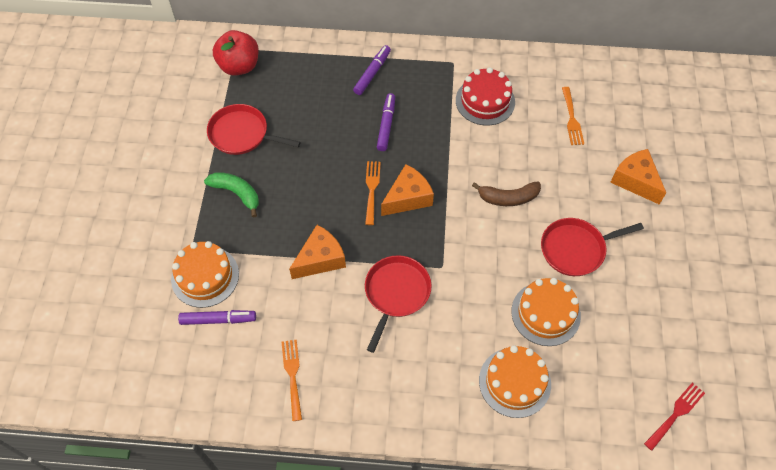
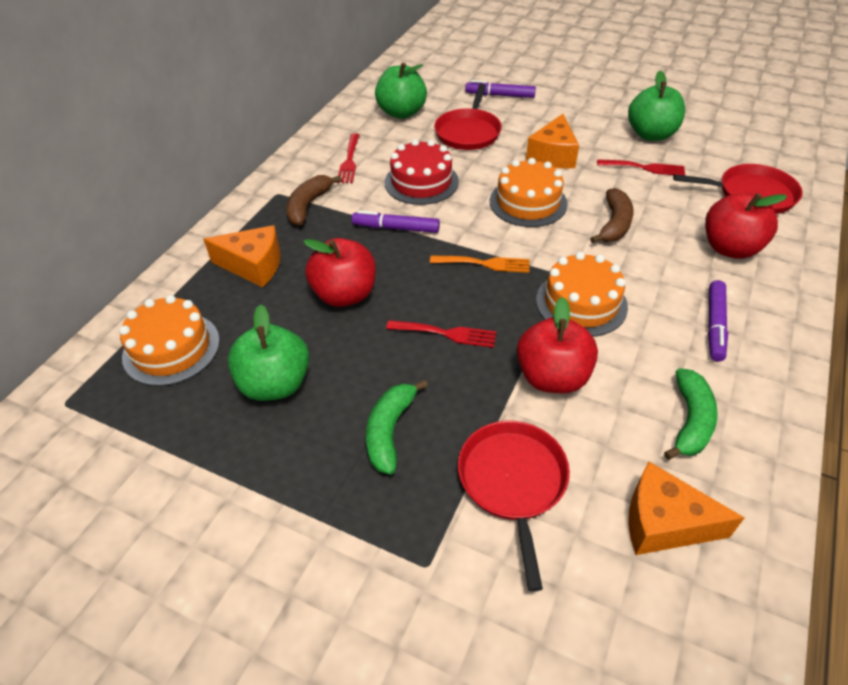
brown banana: 1 -> 2
green apple: 0 -> 3
green banana: 1 -> 2
orange fork: 3 -> 1
red apple: 1 -> 3
red fork: 1 -> 3

